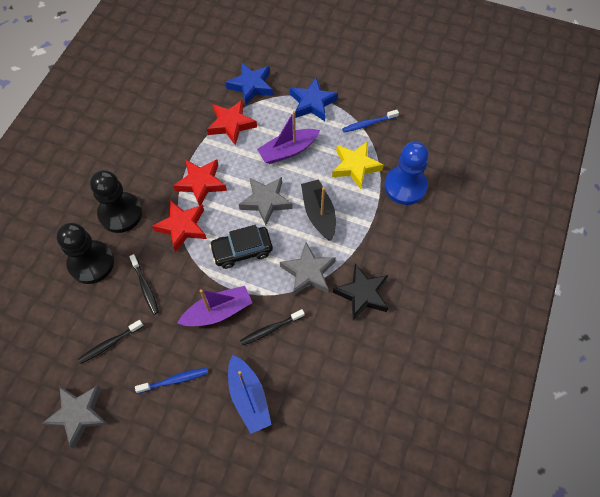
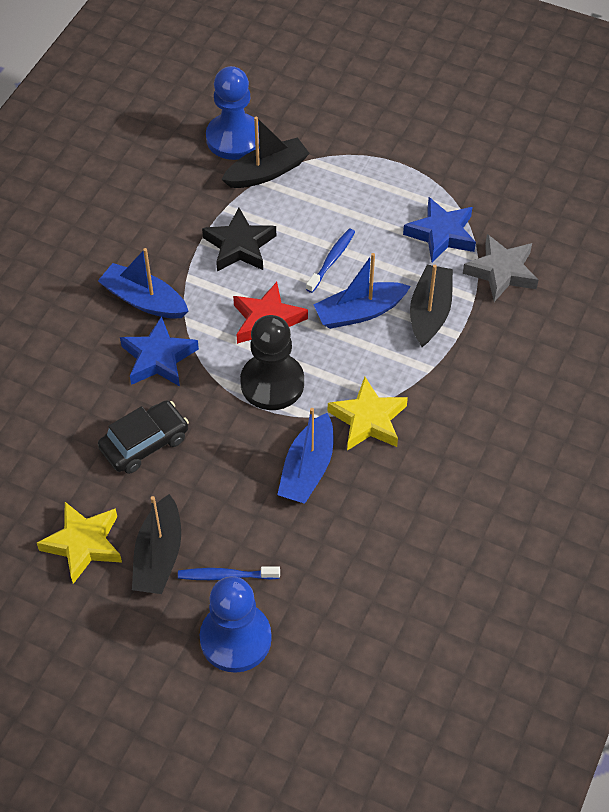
black boat: 1 -> 3
black pawn: 2 -> 1
black toothbrush: 3 -> 0
blue boat: 1 -> 3
blue pawn: 1 -> 2
grey star: 3 -> 1
purple boat: 2 -> 0
red star: 3 -> 1
yellow star: 1 -> 2

